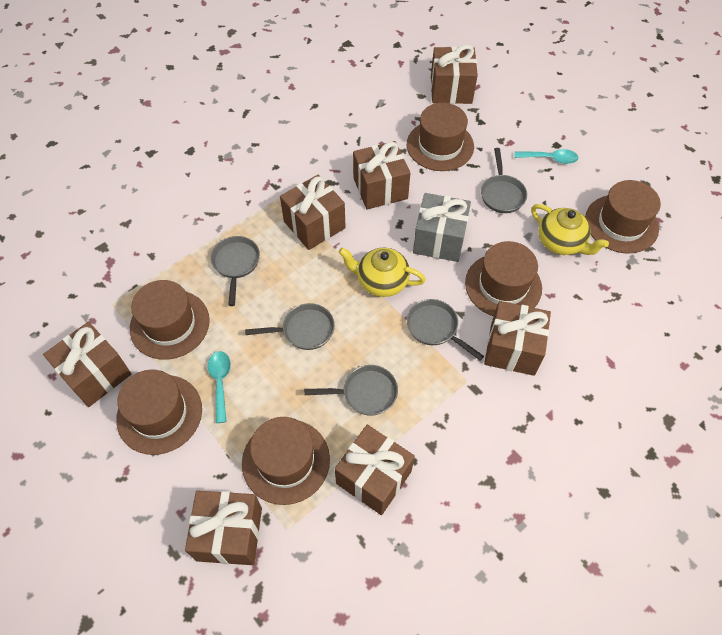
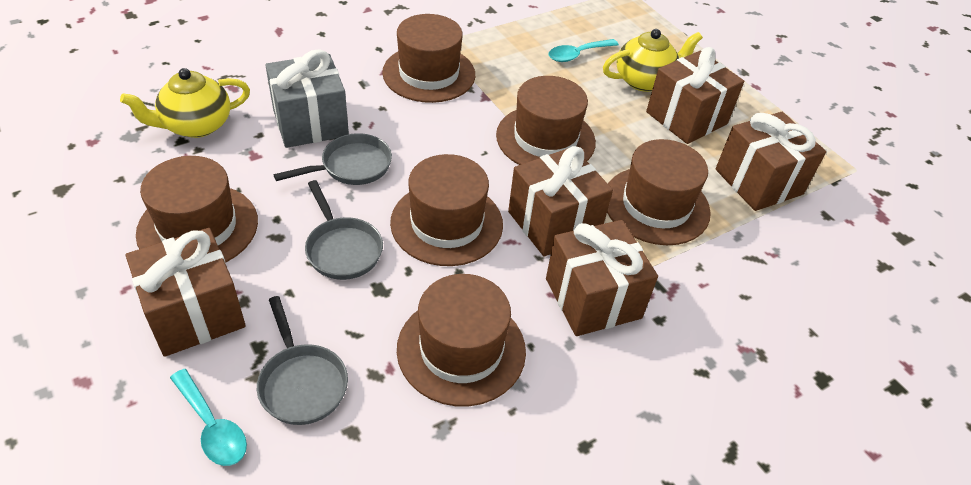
brown gift: 7 -> 5
grey pan: 5 -> 3

